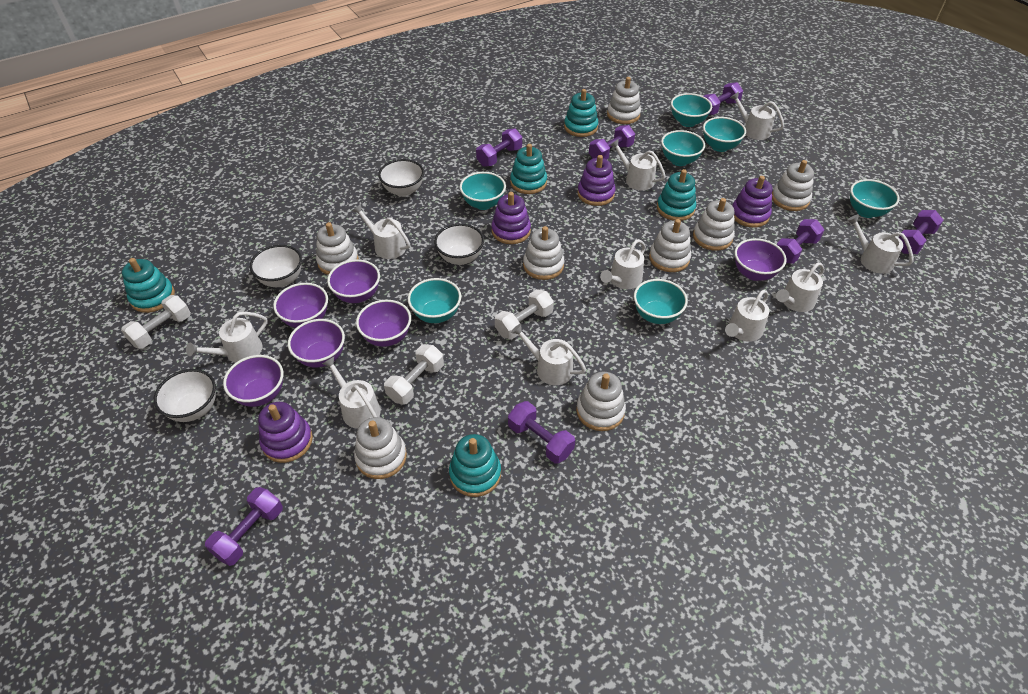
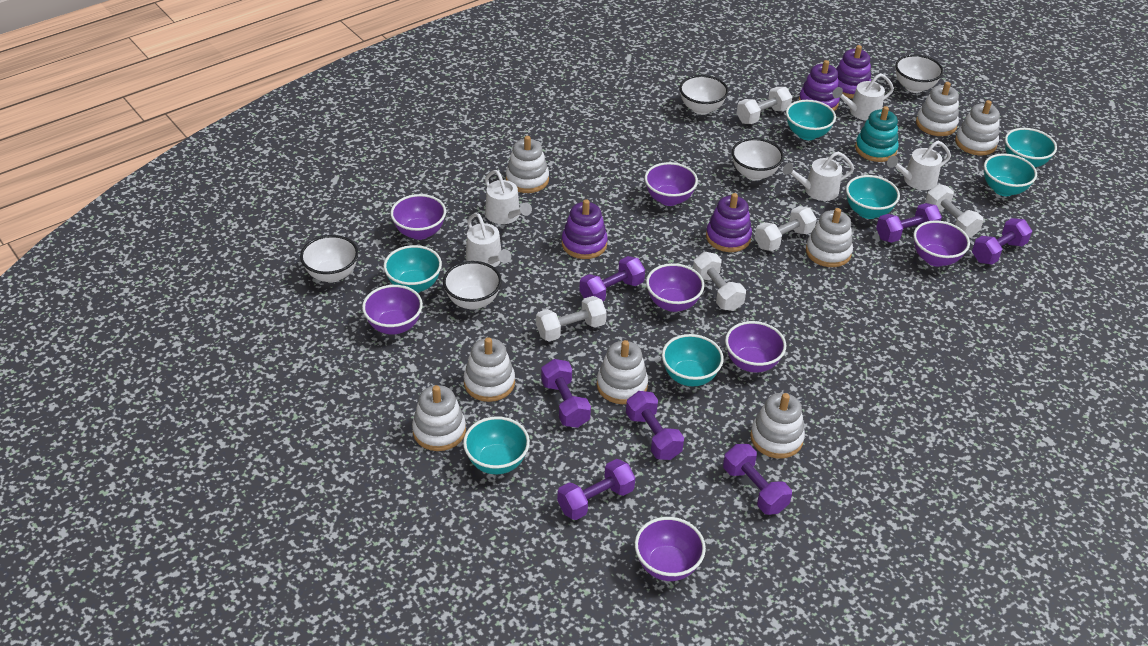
purple bowl: 6 -> 7
turquoise stacking toy: 5 -> 1
white bowl: 4 -> 5
white dumbbell: 3 -> 5
white watering can: 10 -> 5

